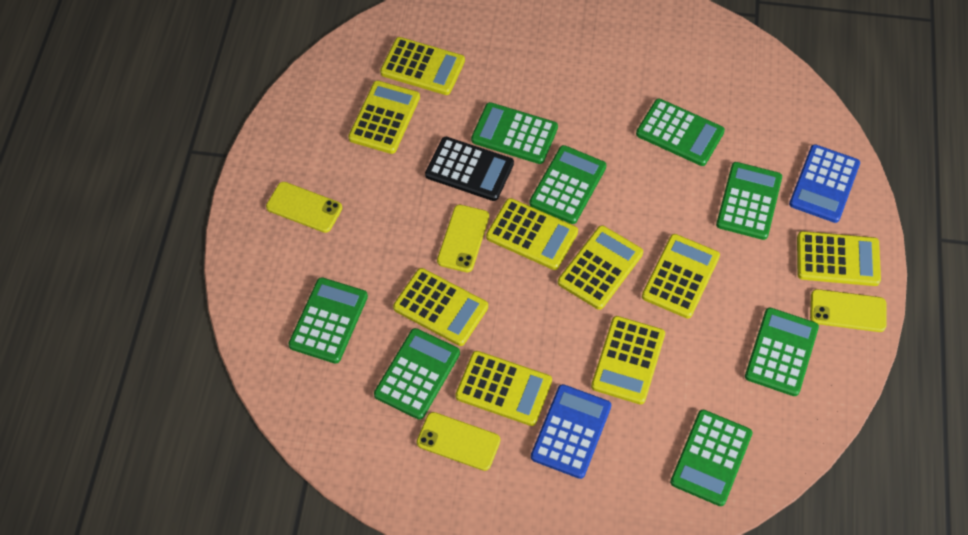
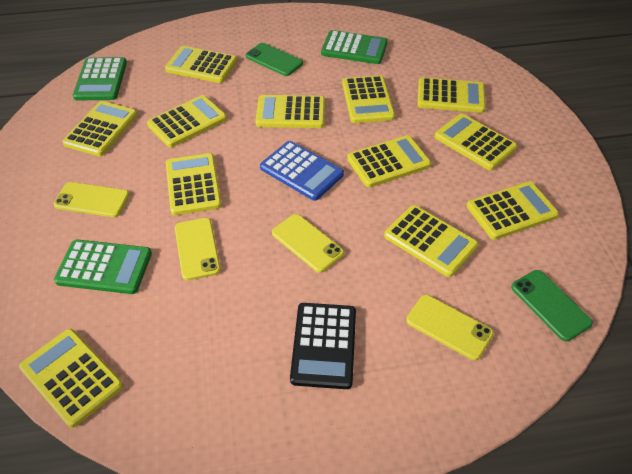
blue calculator: 2 -> 1
green calculator: 8 -> 3
green phone: 0 -> 2
yellow calculator: 9 -> 12

